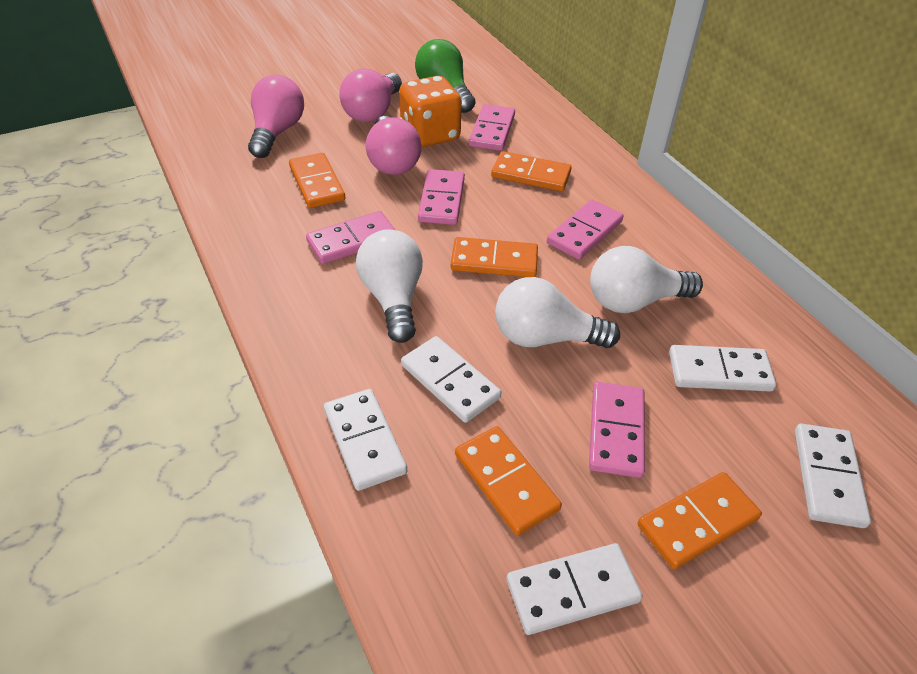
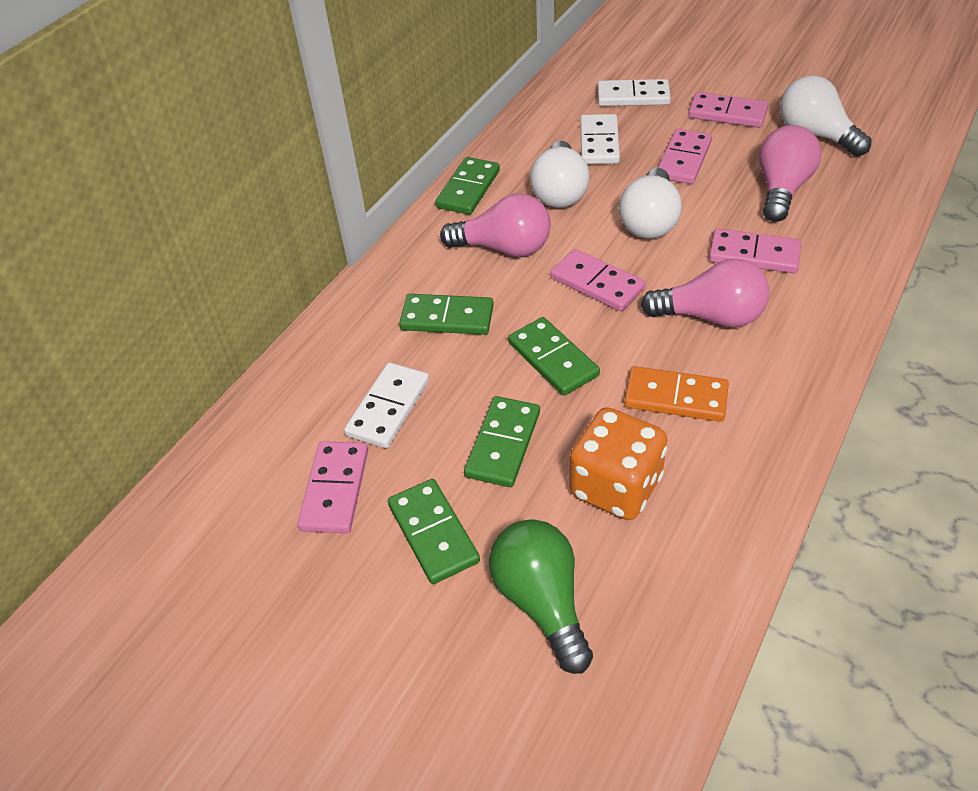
green domino: 0 -> 5
orange domino: 5 -> 1
white domino: 5 -> 3

